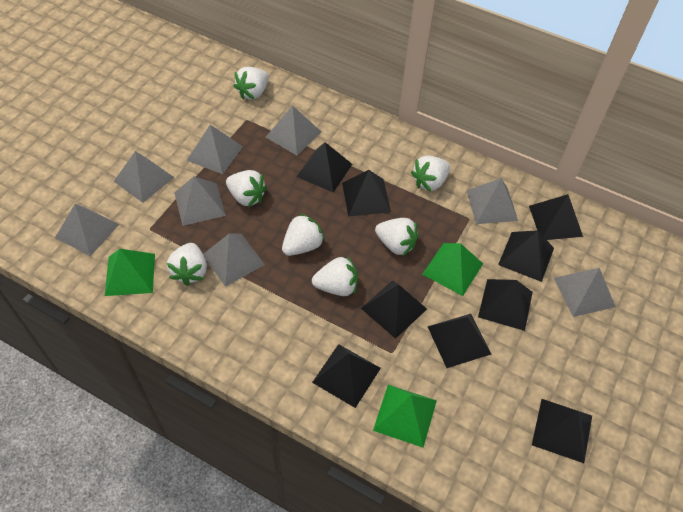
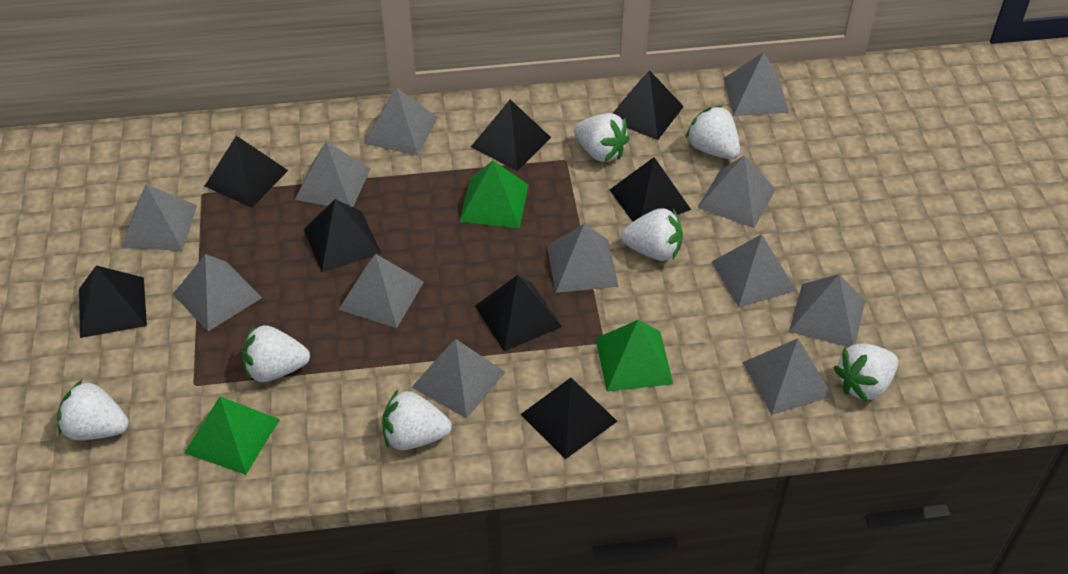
black pyramid: 9 -> 8
grey pyramid: 8 -> 12

